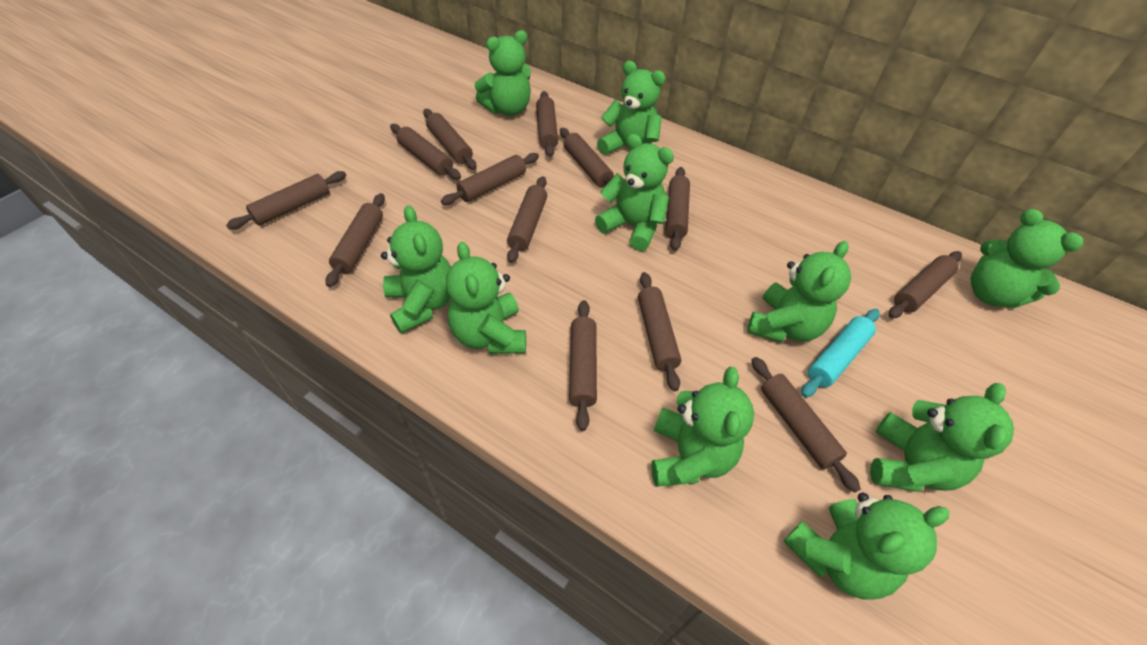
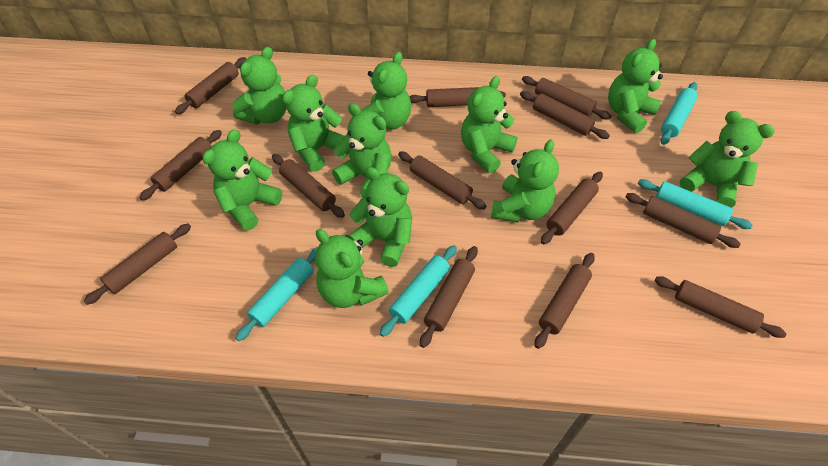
green teddy bear: 10 -> 11
turquoise rolling pin: 1 -> 4

